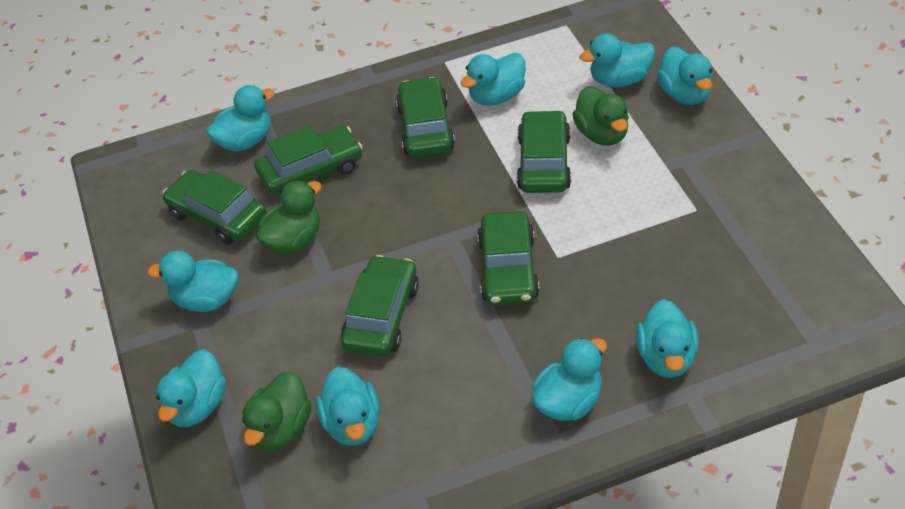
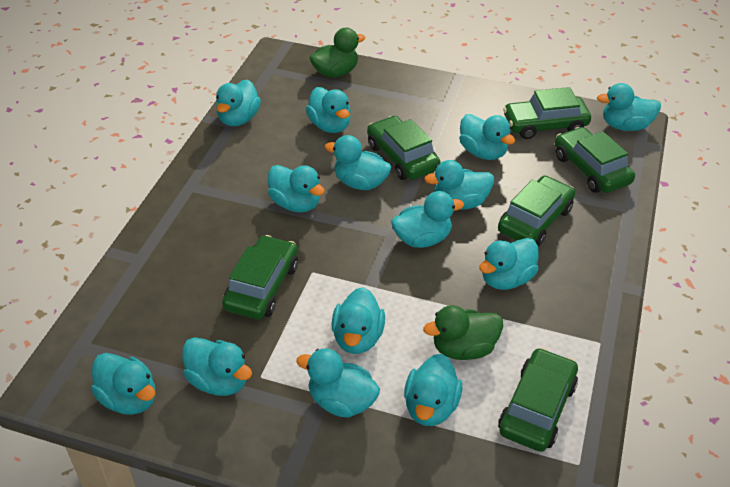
green duck: 3 -> 2
turquoise duck: 9 -> 14

